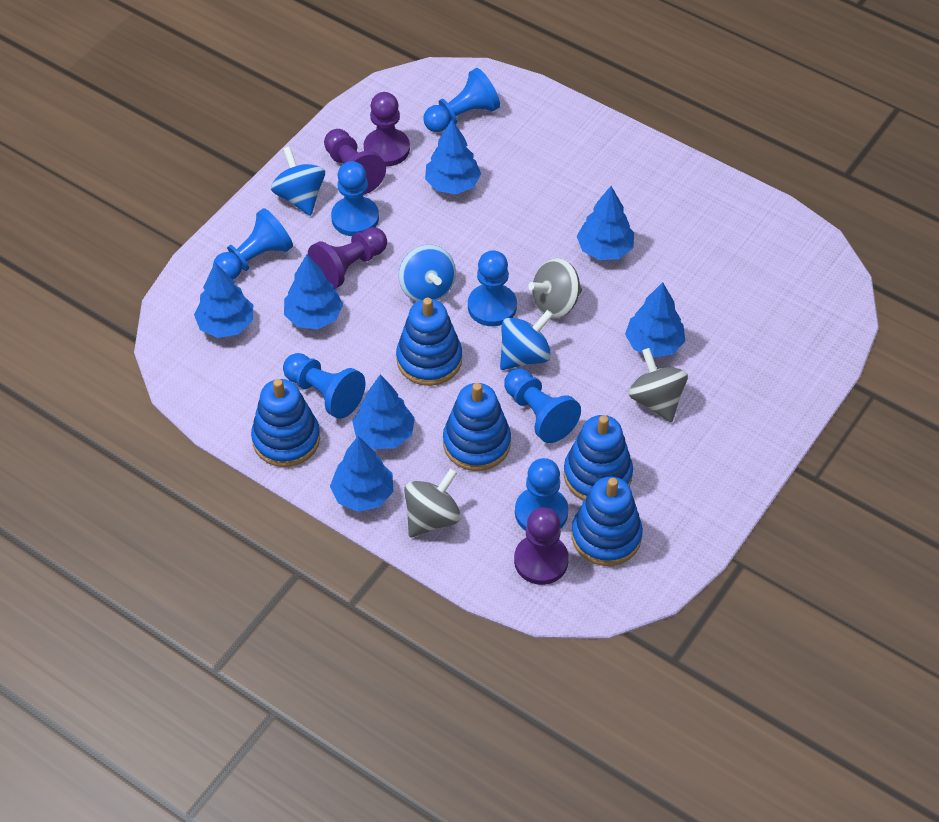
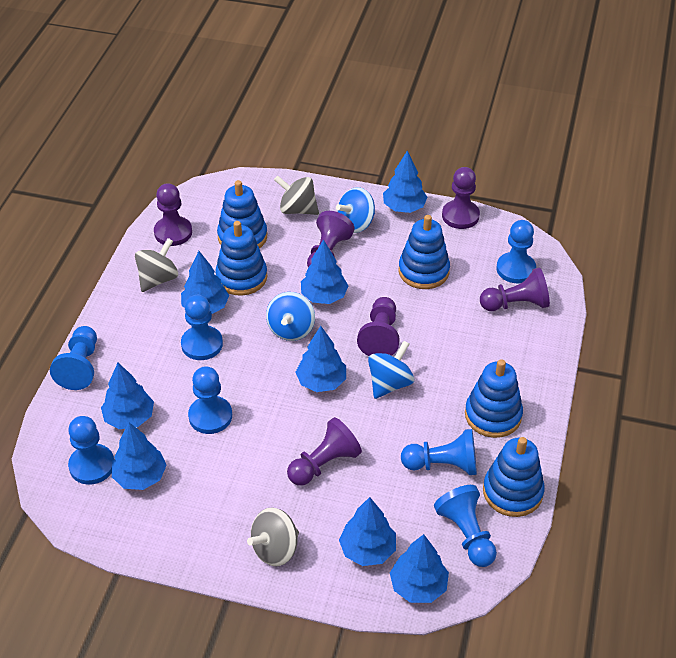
blue tree: 7 -> 8
purple pawn: 4 -> 6

